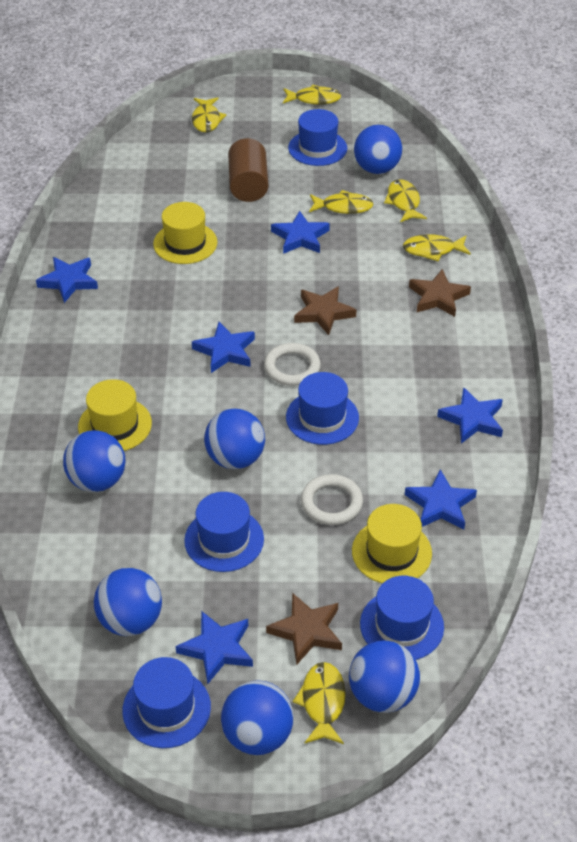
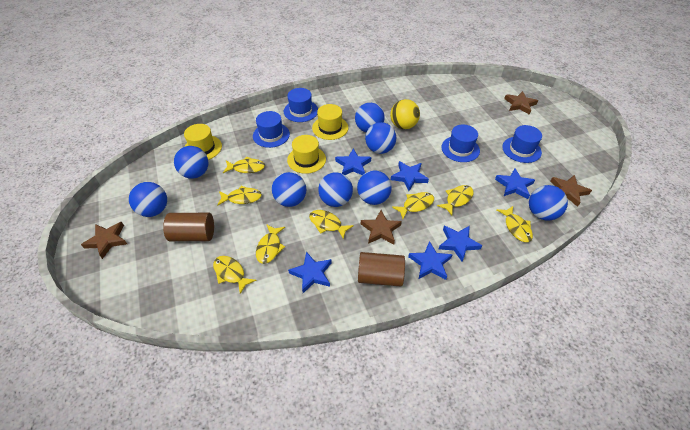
blue ball: 6 -> 8
blue hat: 5 -> 4
brown cylinder: 1 -> 2
brown star: 3 -> 4
white ring: 2 -> 0
yellow ball: 0 -> 1
yellow fish: 6 -> 8

